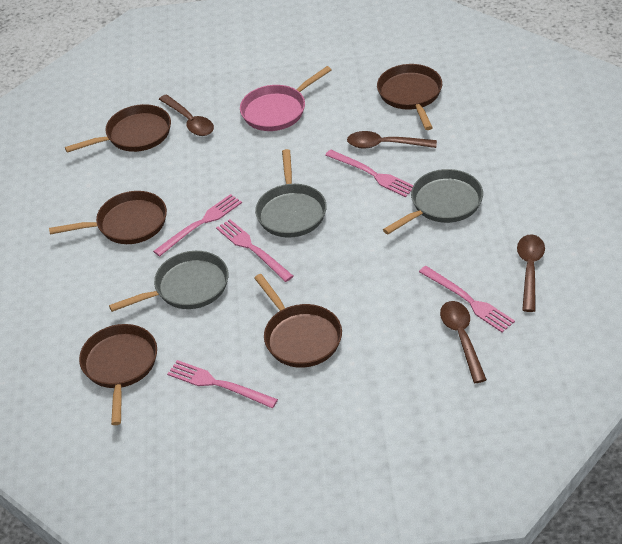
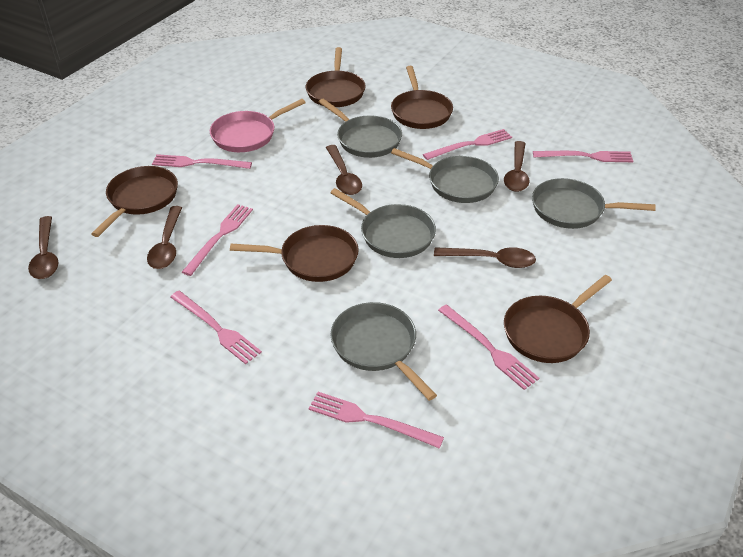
brown spoon: 4 -> 5
grey pan: 3 -> 5
pink fork: 5 -> 7

